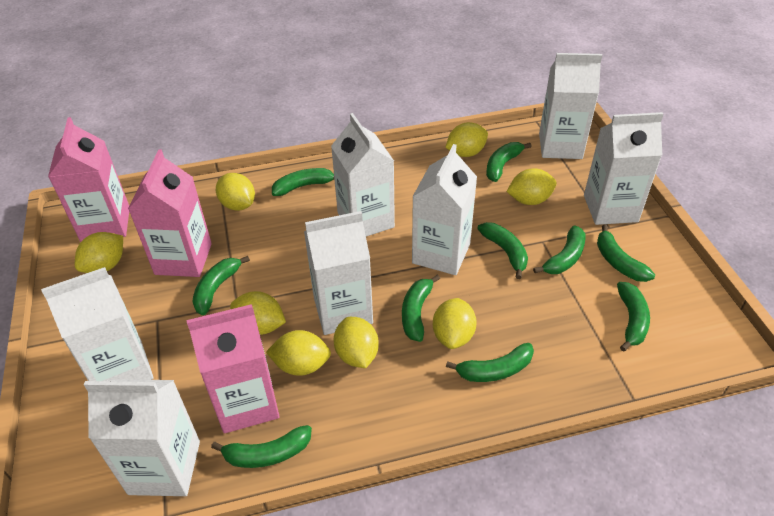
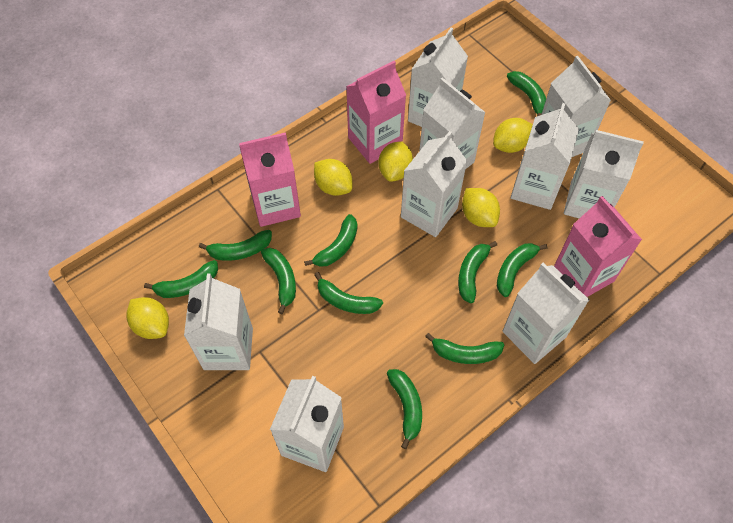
white carton: 7 -> 9
yellow lemon: 8 -> 5

